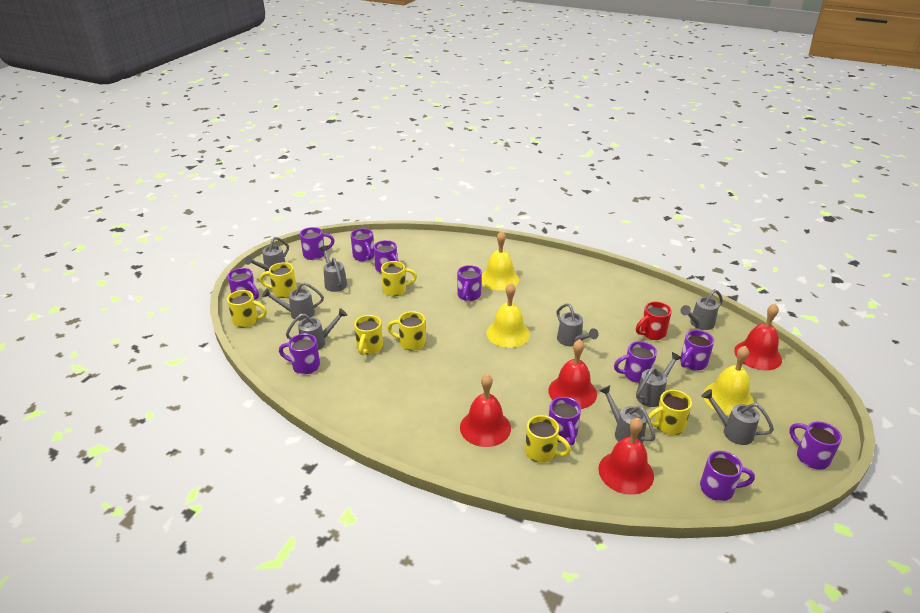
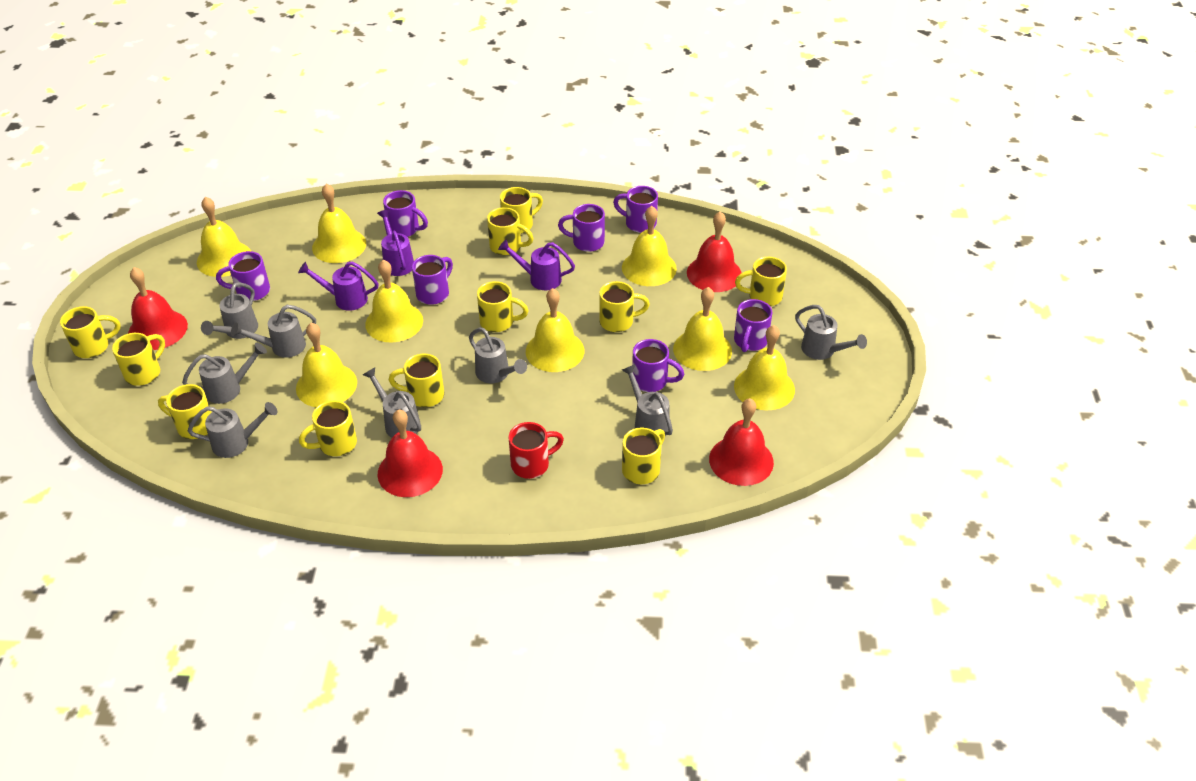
grey watering can: 9 -> 8
purple mug: 11 -> 7
purple watering can: 0 -> 3
yellow bell: 3 -> 8
yellow mug: 7 -> 11

